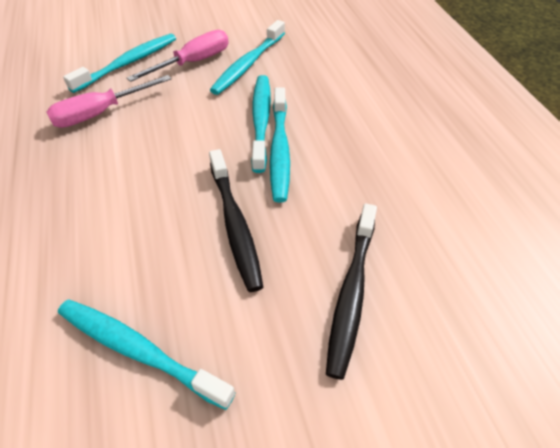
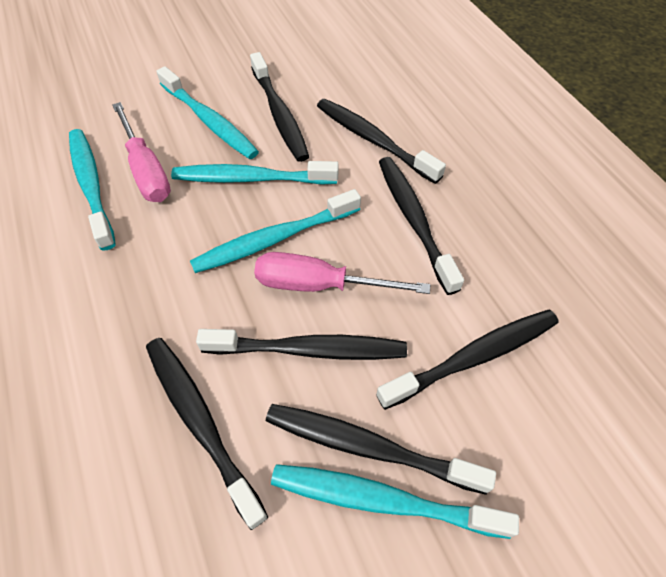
black toothbrush: 2 -> 7

